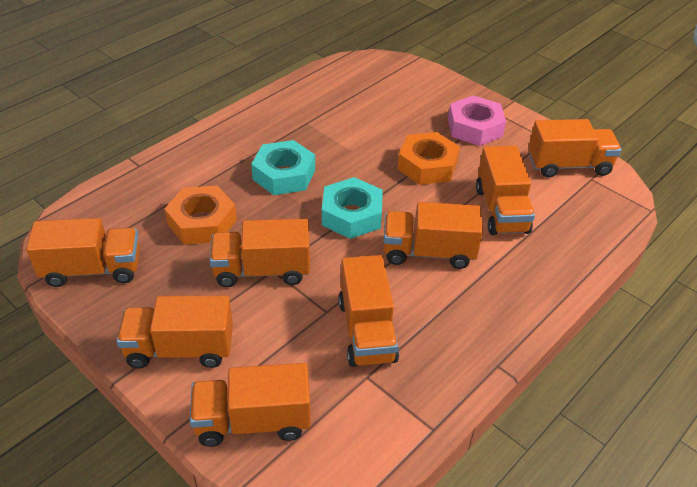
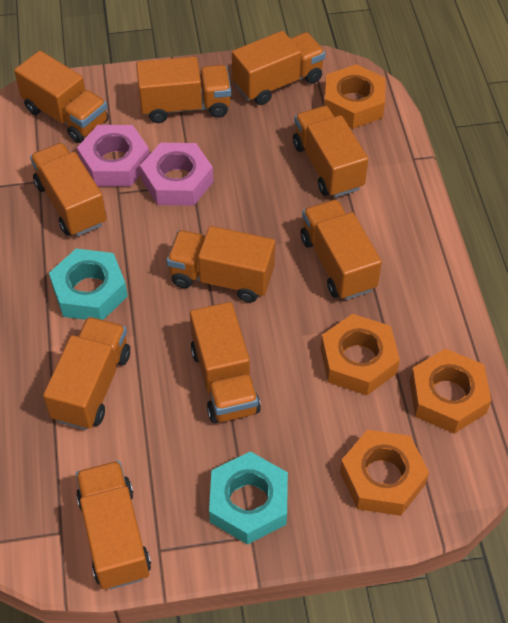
orange nut: 2 -> 4
orange truck: 8 -> 10
pink nut: 1 -> 2

